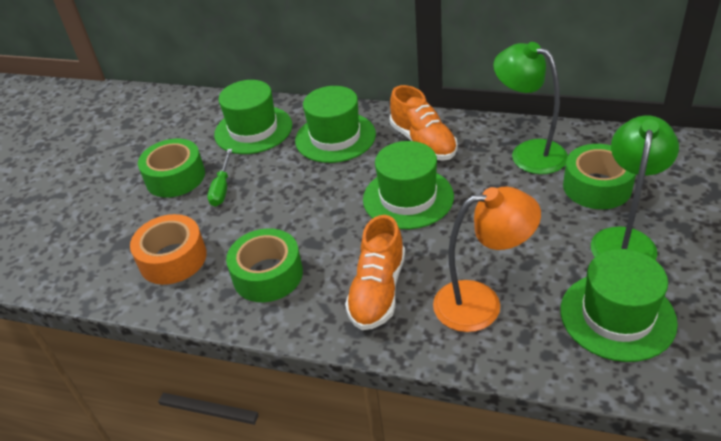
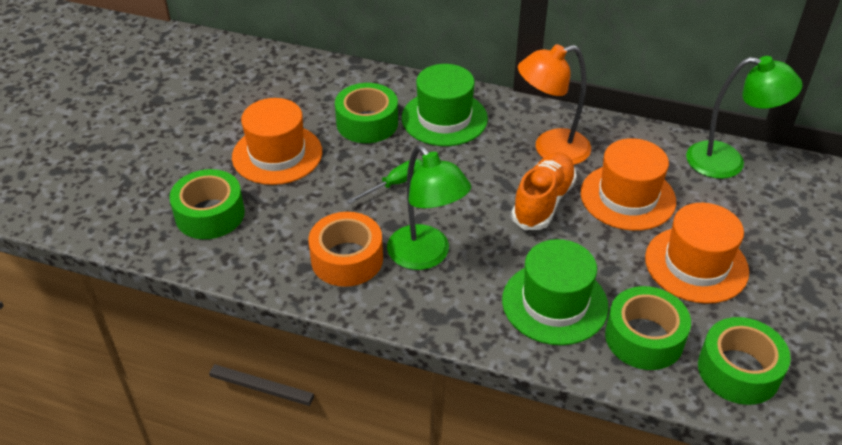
green hat: 4 -> 2
green tape: 3 -> 4
orange hat: 0 -> 3
orange shoe: 2 -> 1

